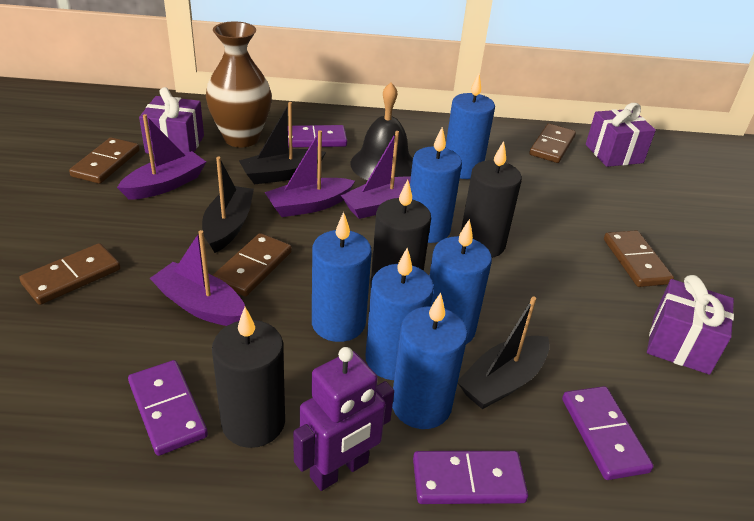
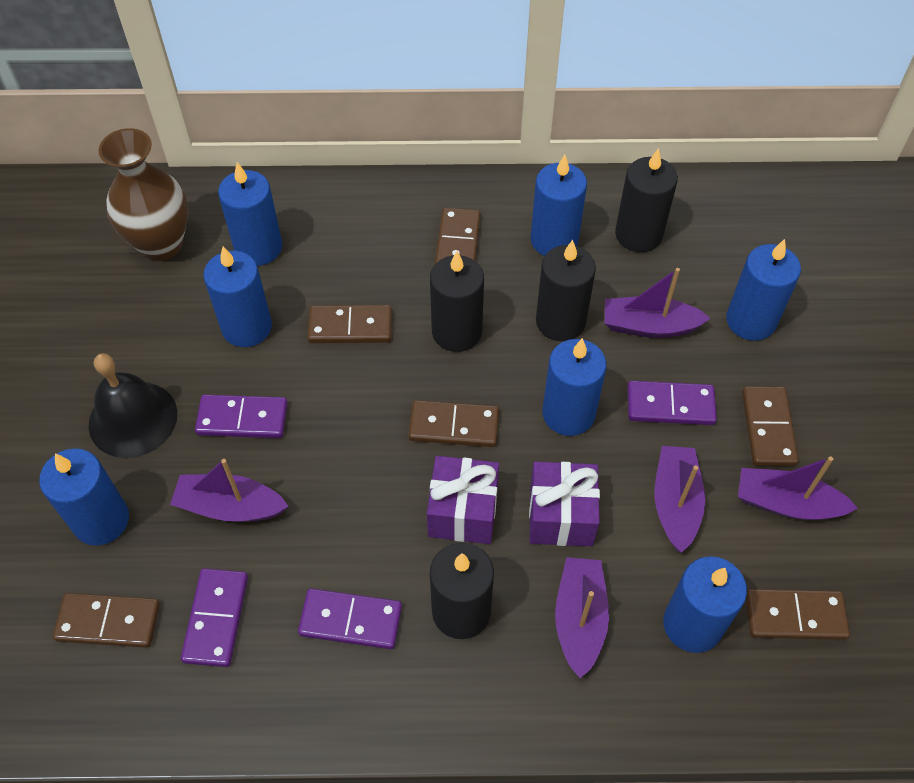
black boat: 3 -> 0
black candle: 3 -> 4
blue candle: 6 -> 7
brown domino: 5 -> 6
purple boat: 4 -> 5
purple gift: 3 -> 2
purple robot: 1 -> 0

